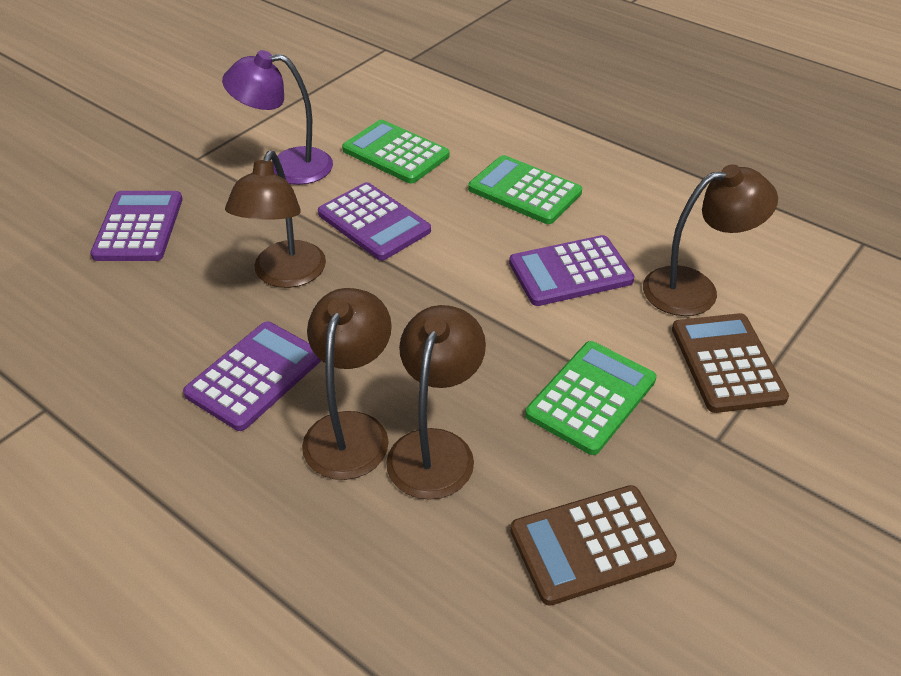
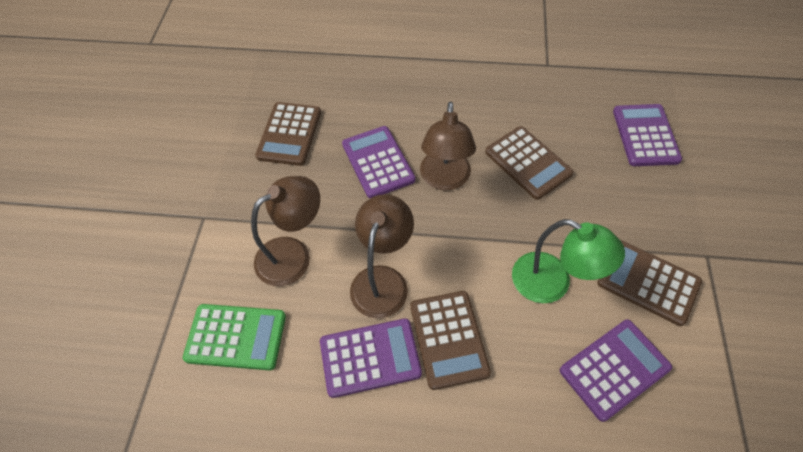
brown calculator: 2 -> 4
brown lamp: 4 -> 3
green calculator: 3 -> 1
green lamp: 0 -> 1
purple lamp: 1 -> 0

